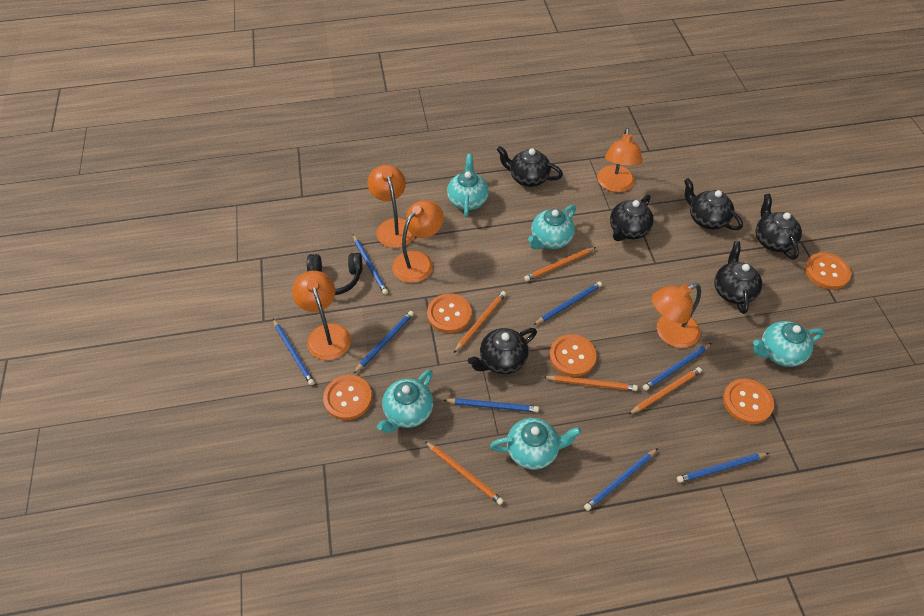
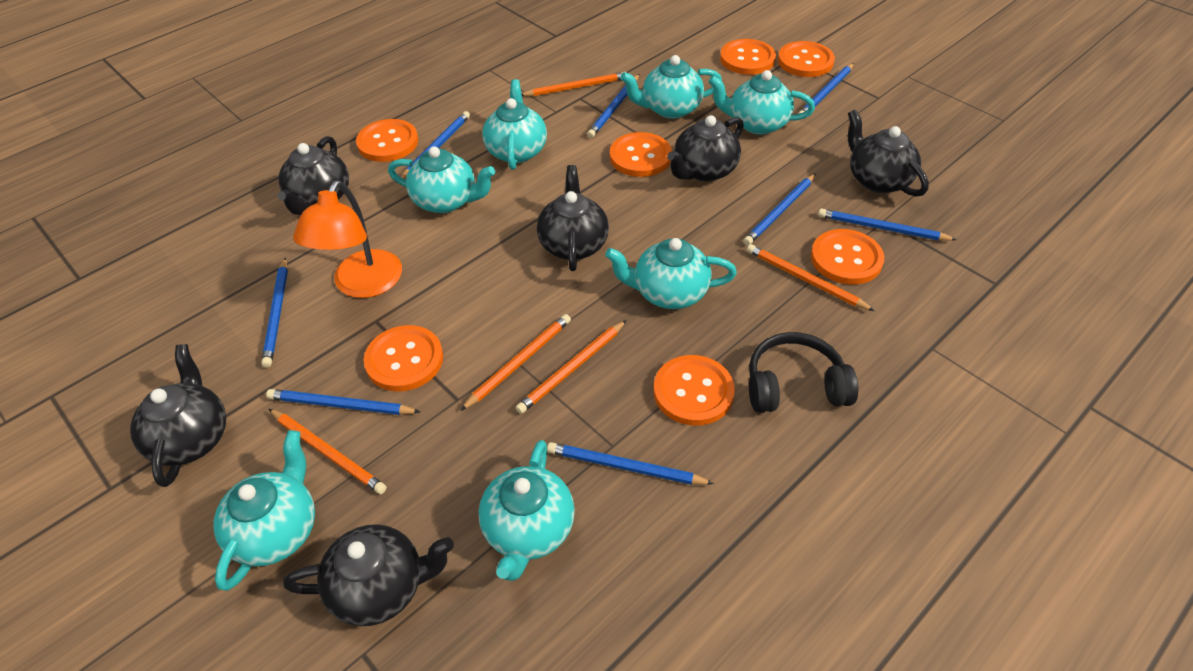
orange button: 5 -> 7
orange lamp: 5 -> 1
turquoise teapot: 5 -> 7

